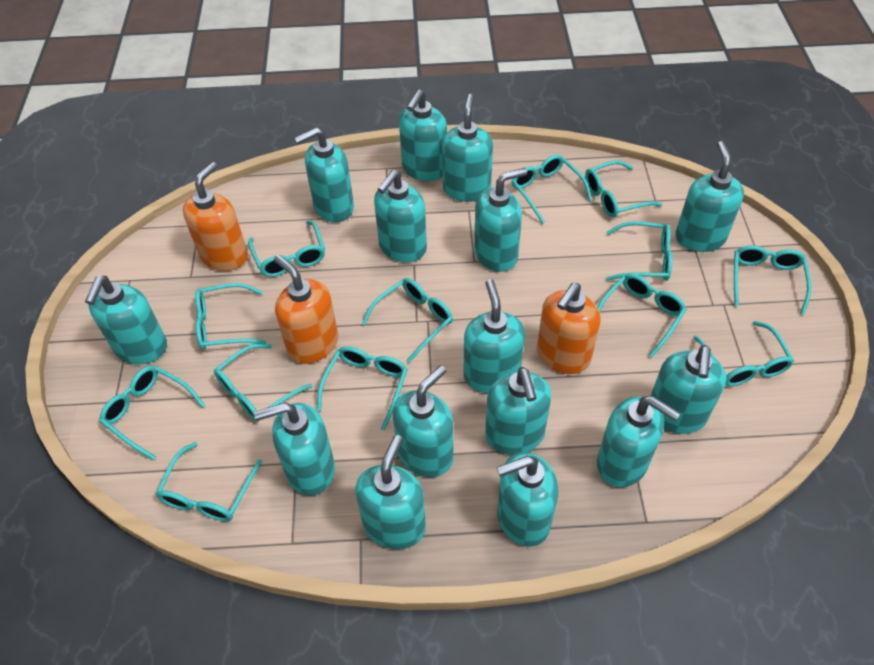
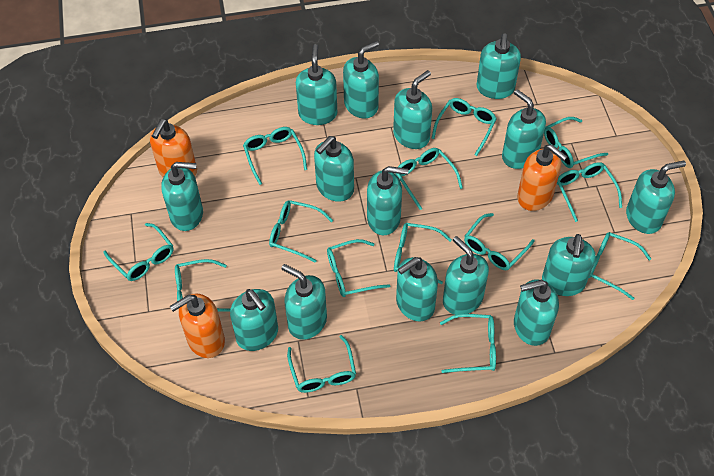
turquoise glasses: 13 -> 14

